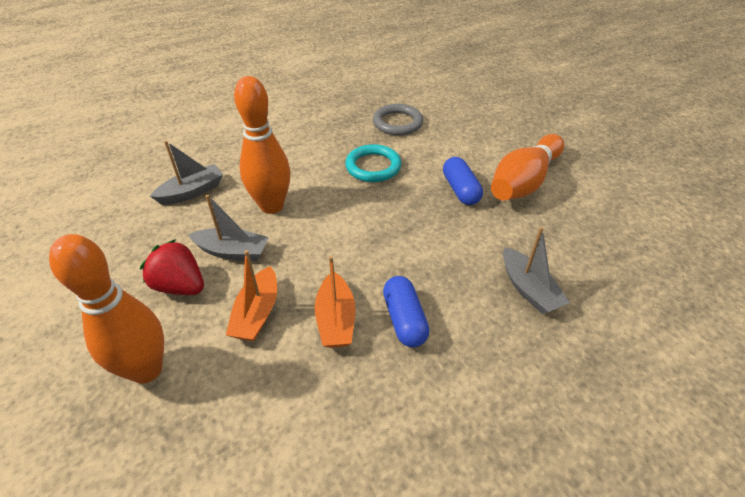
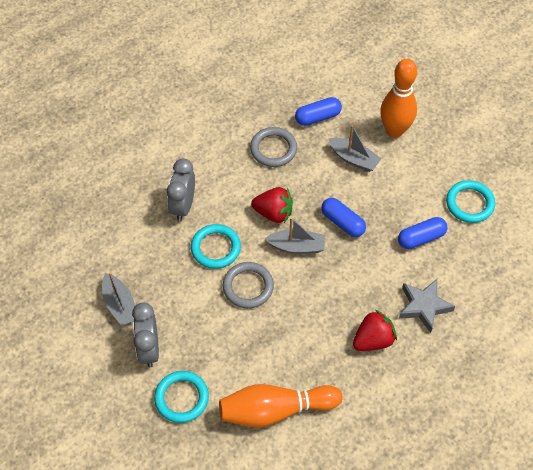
blue capsule: 2 -> 3
grey clock: 0 -> 2
grey ring: 1 -> 2
grey star: 0 -> 1
orange boat: 2 -> 0
orange bowling pin: 3 -> 2
red strawberry: 1 -> 2
turquoise ring: 1 -> 3

